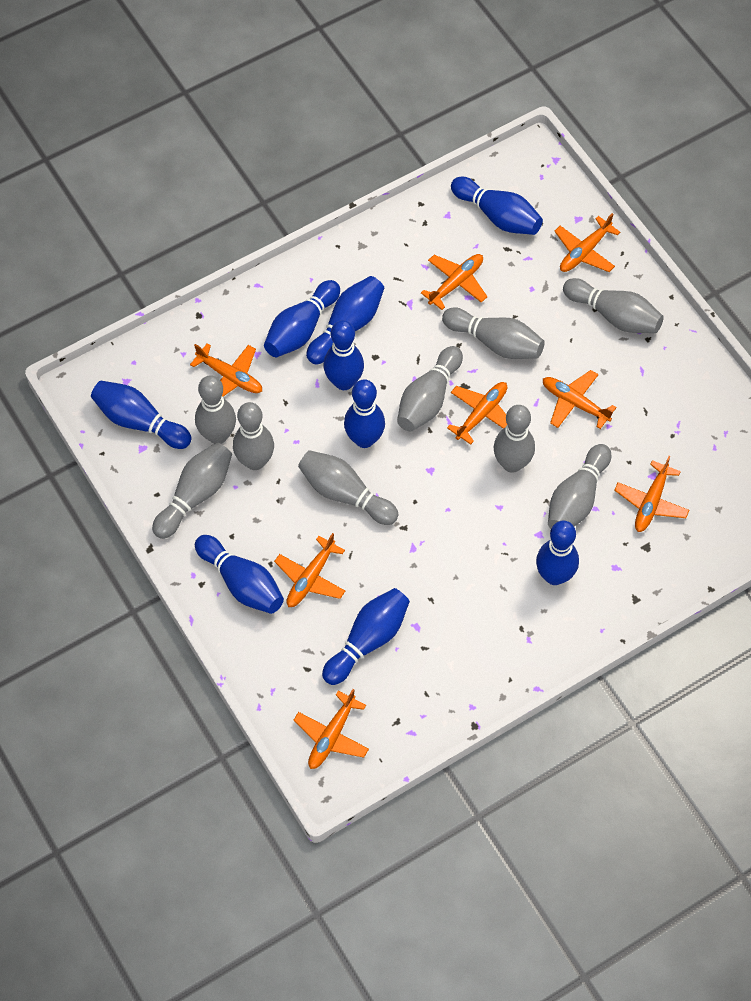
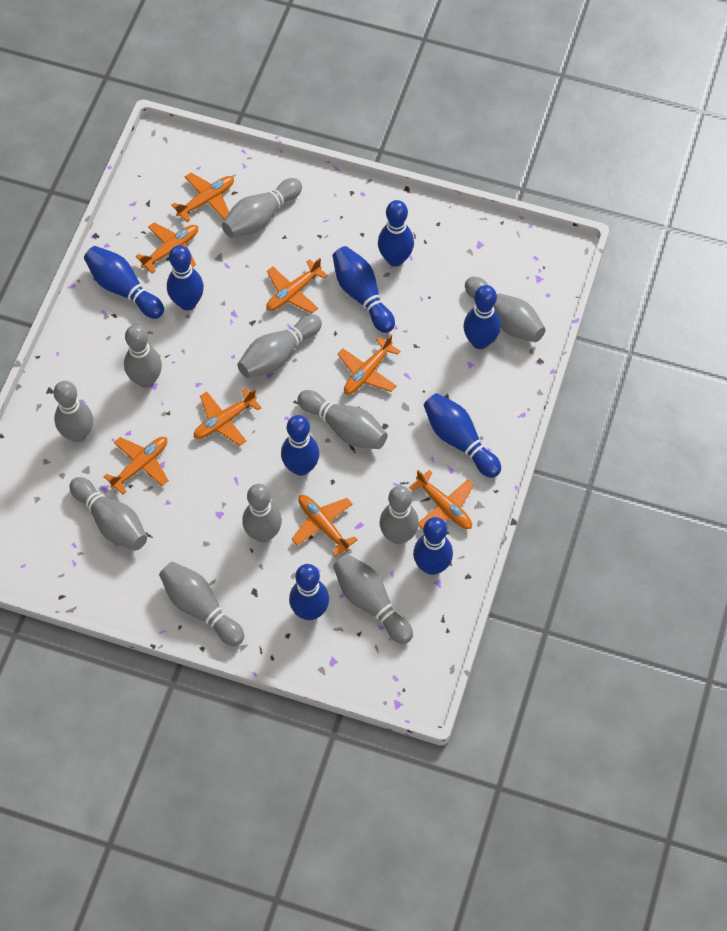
grey bowling pin: 9 -> 11

